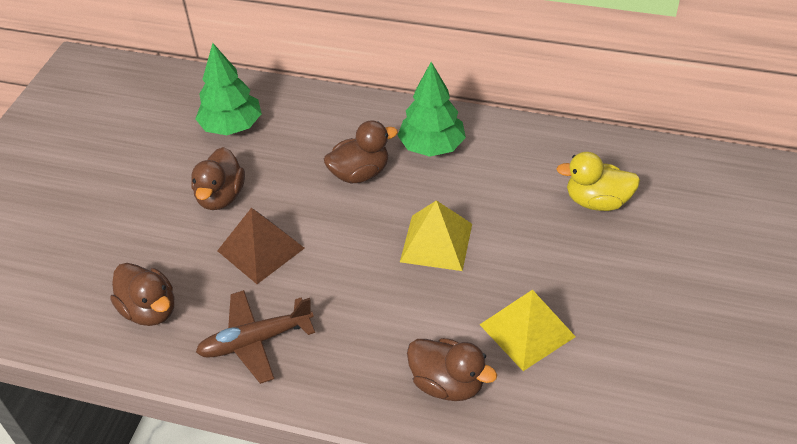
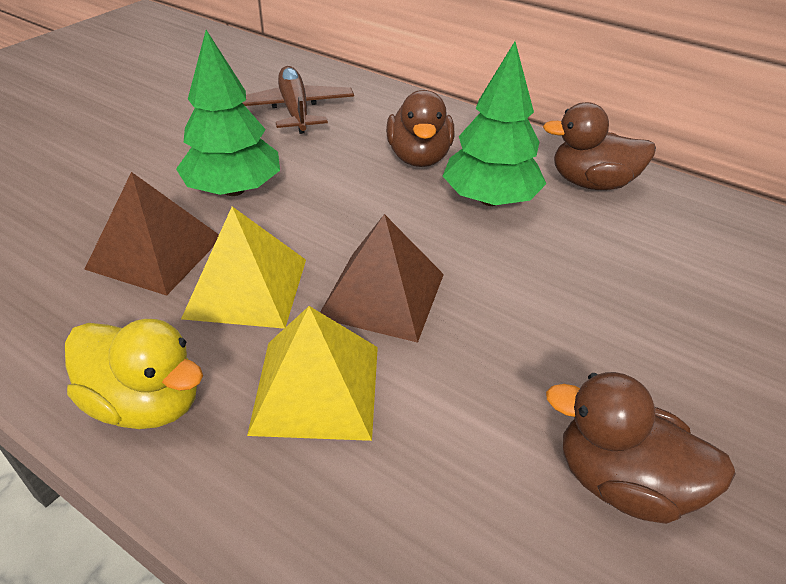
brown duck: 4 -> 3
brown pyramid: 1 -> 2

